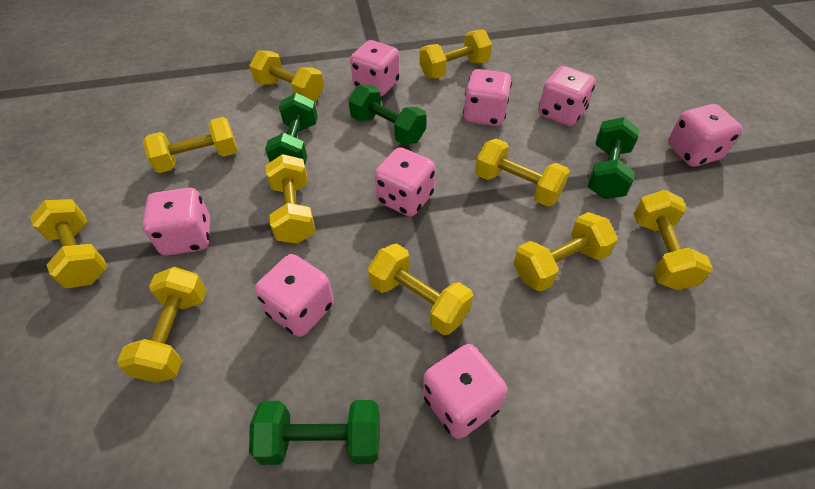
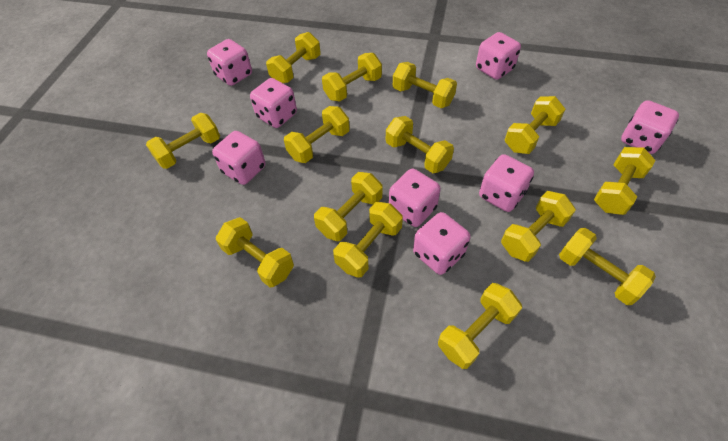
green dumbbell: 4 -> 0
yellow dumbbell: 10 -> 14

